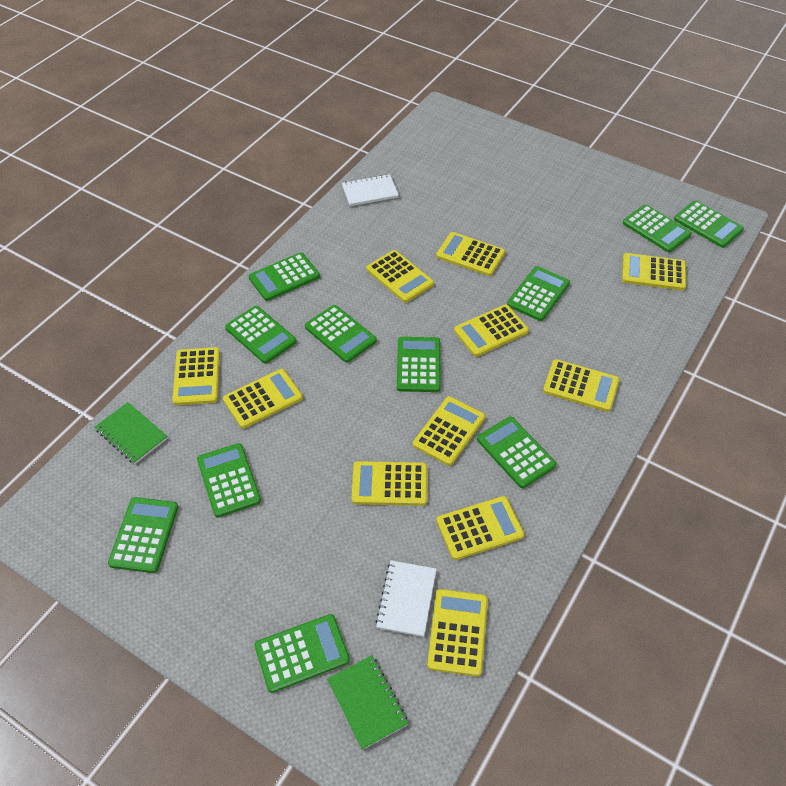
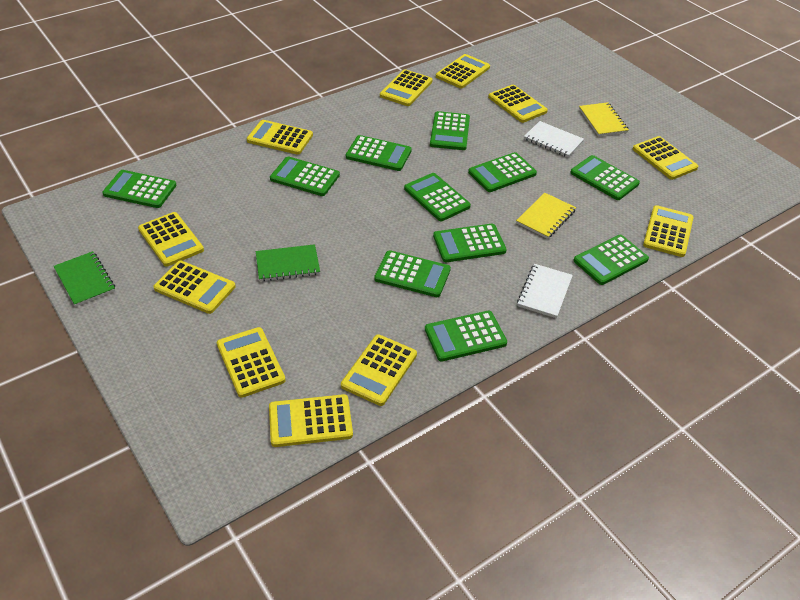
yellow notebook: 0 -> 2

